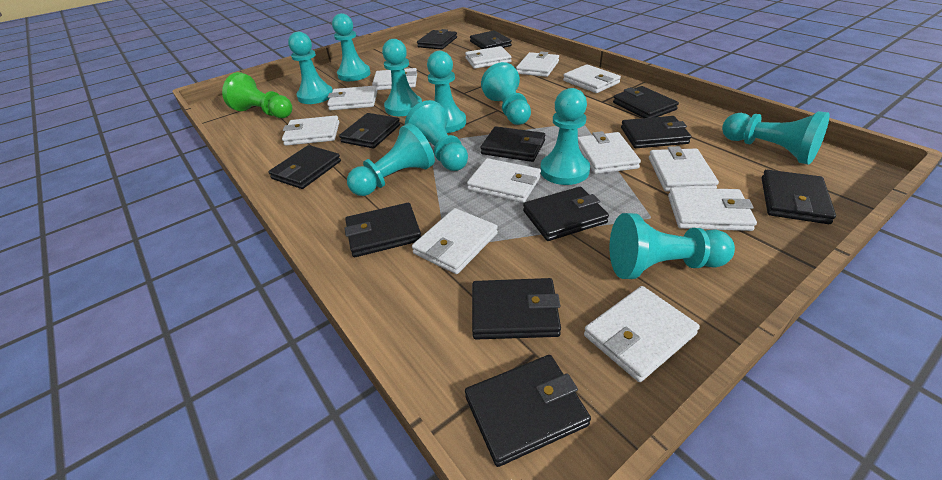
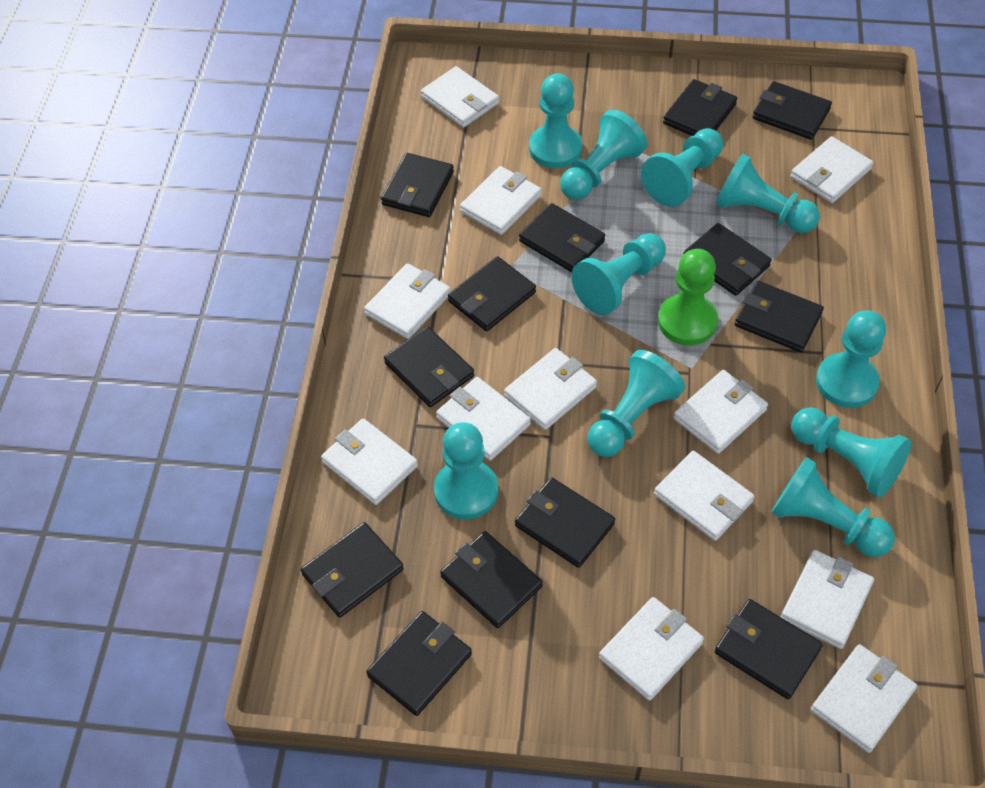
black wallet: 12 -> 13

